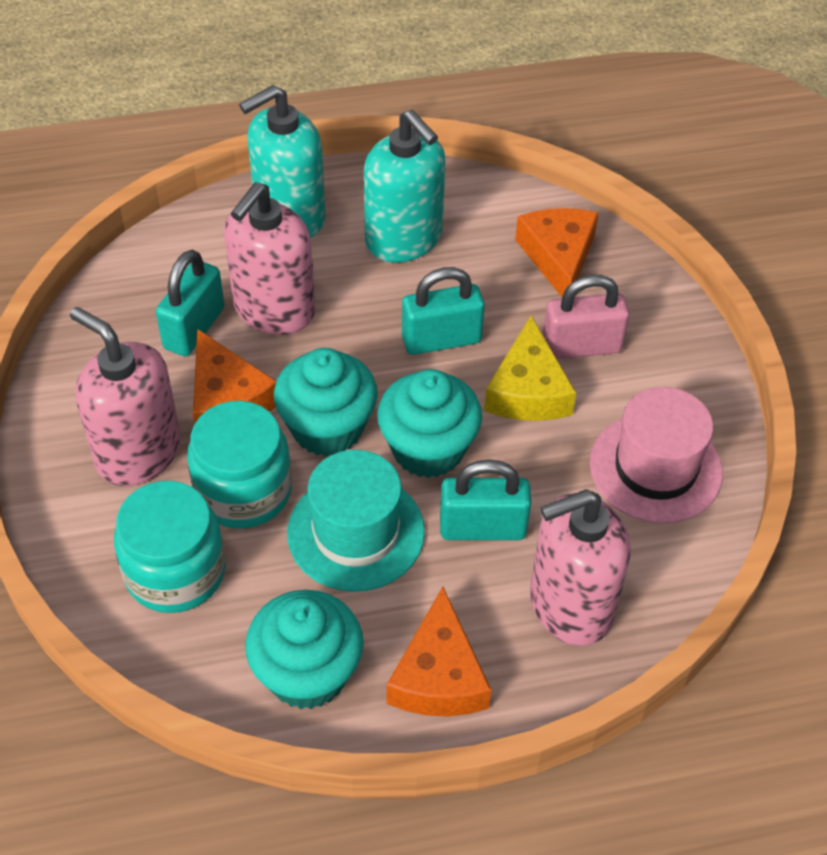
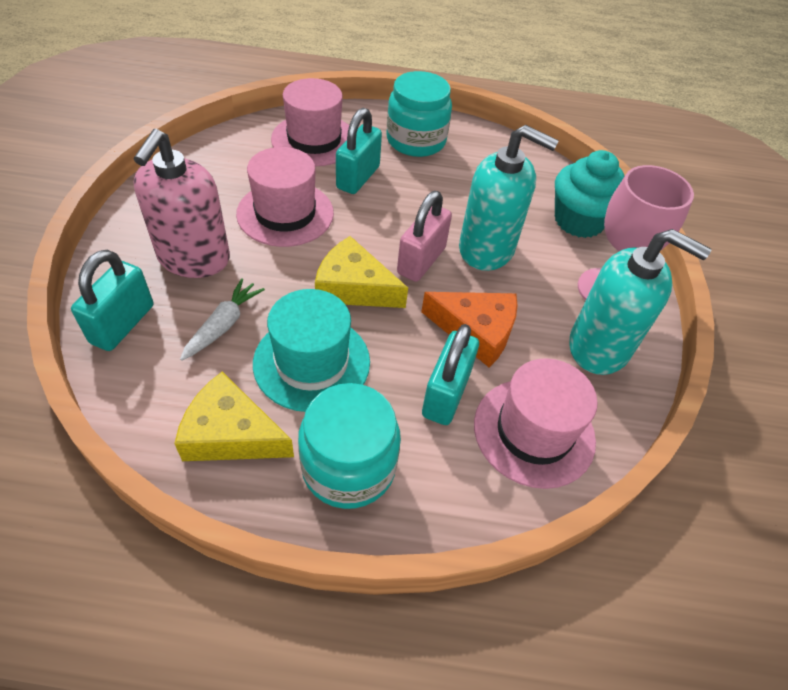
orange cheese: 3 -> 1
pink goblet: 0 -> 1
pink hat: 1 -> 3
pink soap dispenser: 3 -> 1
turquoise cupcake: 3 -> 1
white carrot: 0 -> 1
yellow cheese: 1 -> 2

